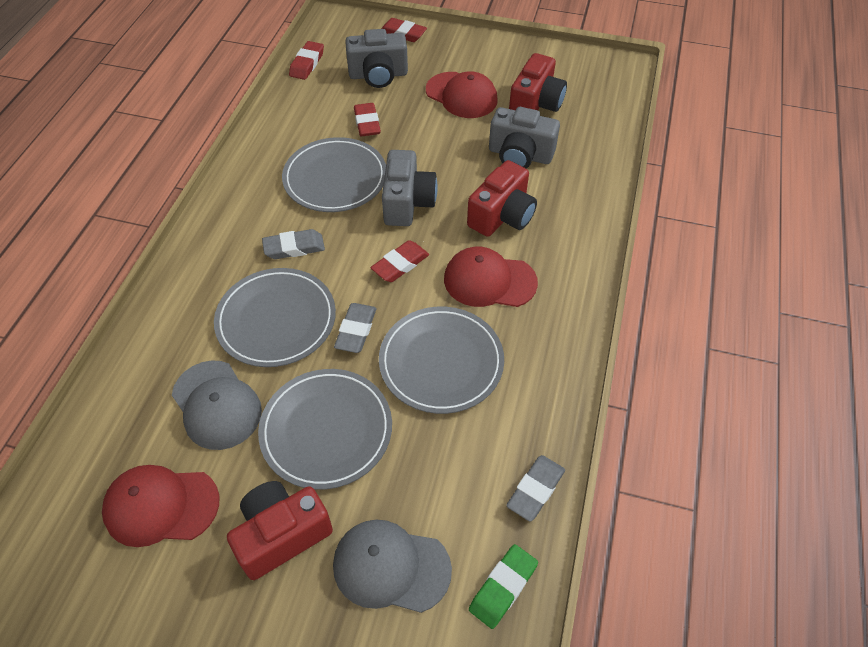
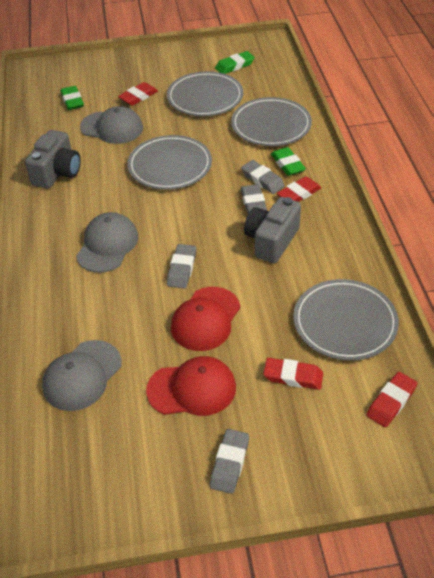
green eraser: 1 -> 3
grey camera: 3 -> 2
grey cap: 2 -> 3
grey eraser: 3 -> 4
red camera: 3 -> 0
red cap: 3 -> 2

